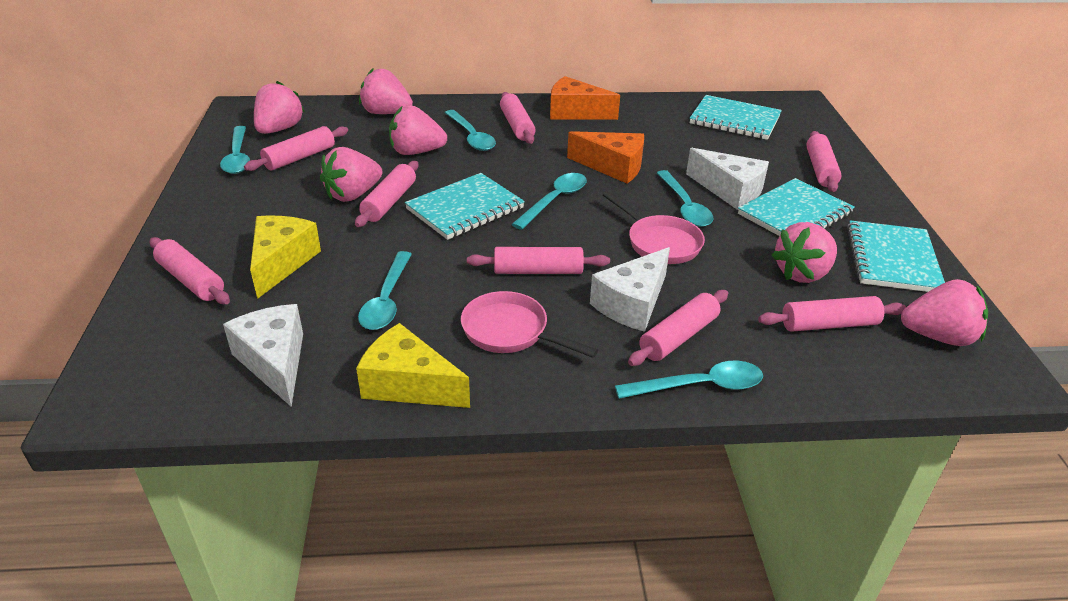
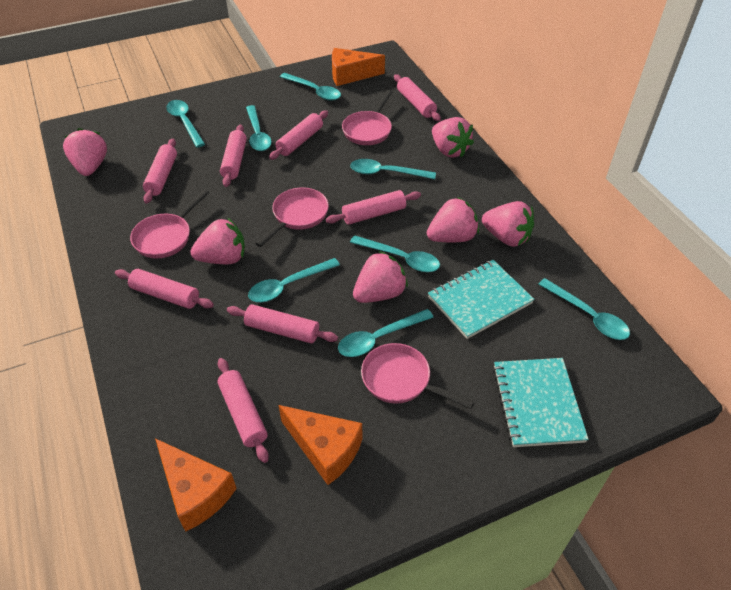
orange cheese: 2 -> 3
pink pan: 2 -> 4
turquoise notebook: 4 -> 2
turquoise spoon: 6 -> 8
white cheese: 3 -> 0
yellow cheese: 2 -> 0

